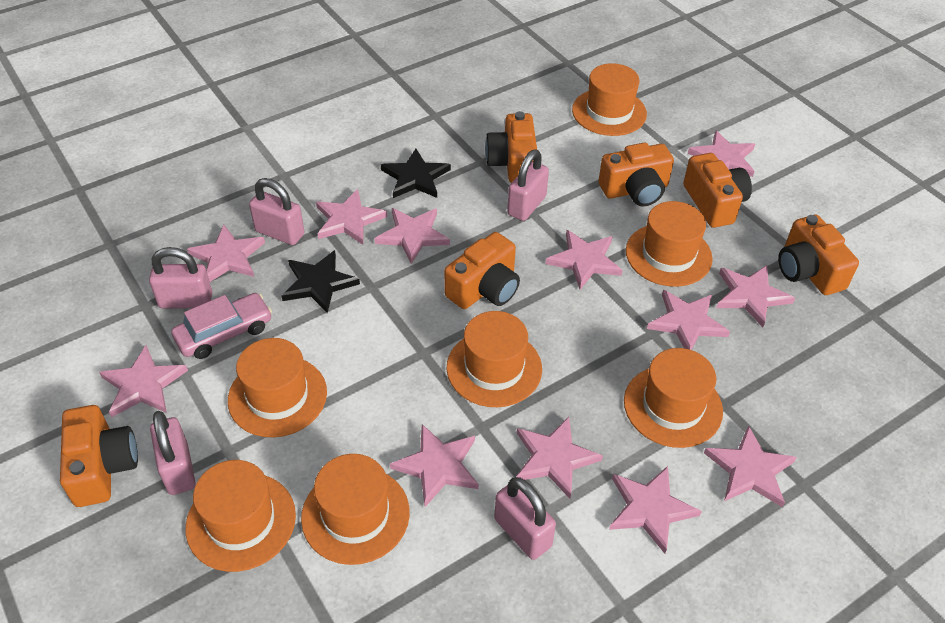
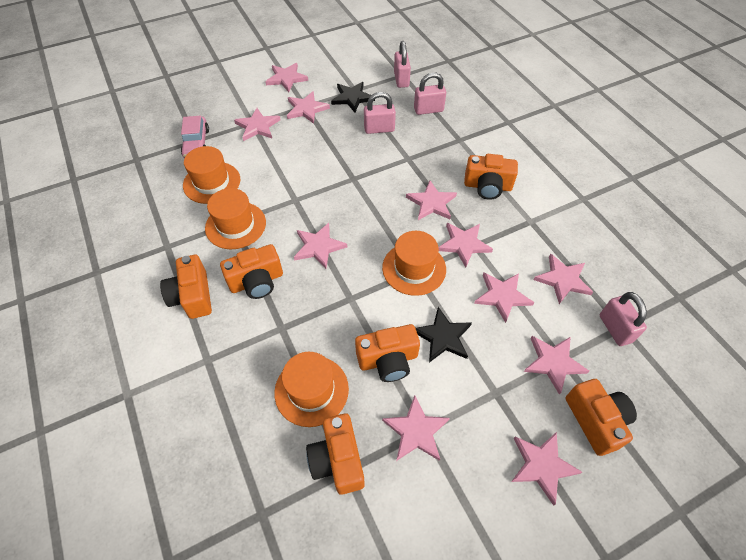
orange hat: 7 -> 4
pink padlock: 5 -> 4
pink star: 12 -> 11

